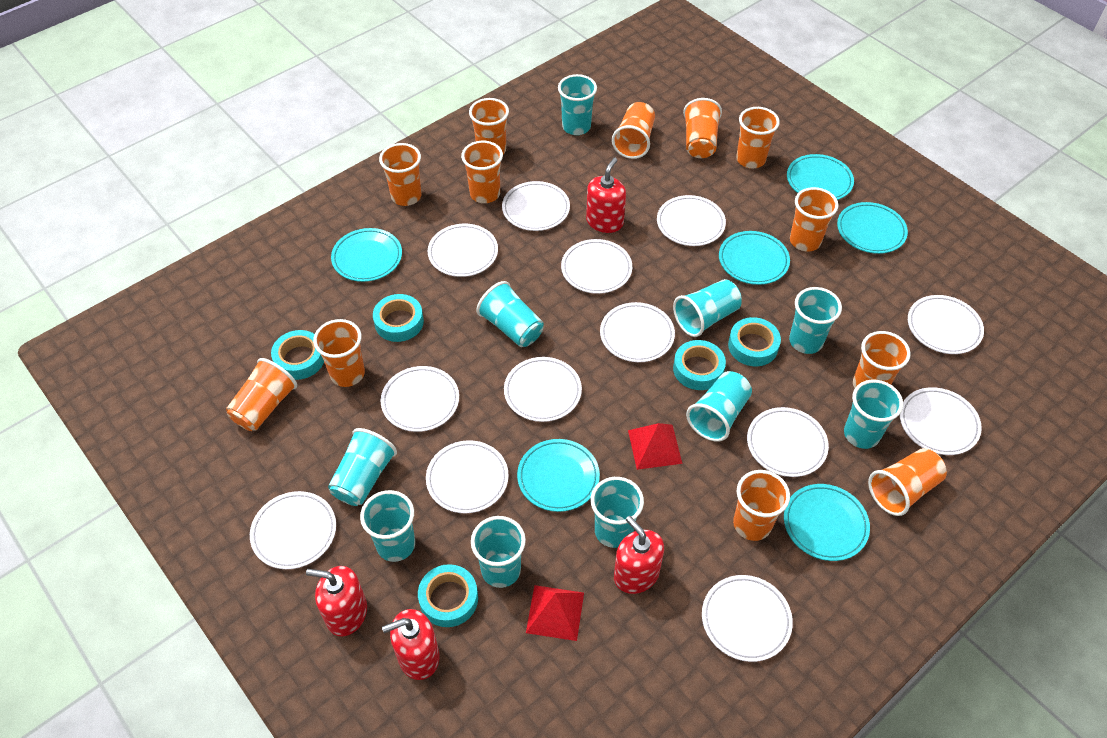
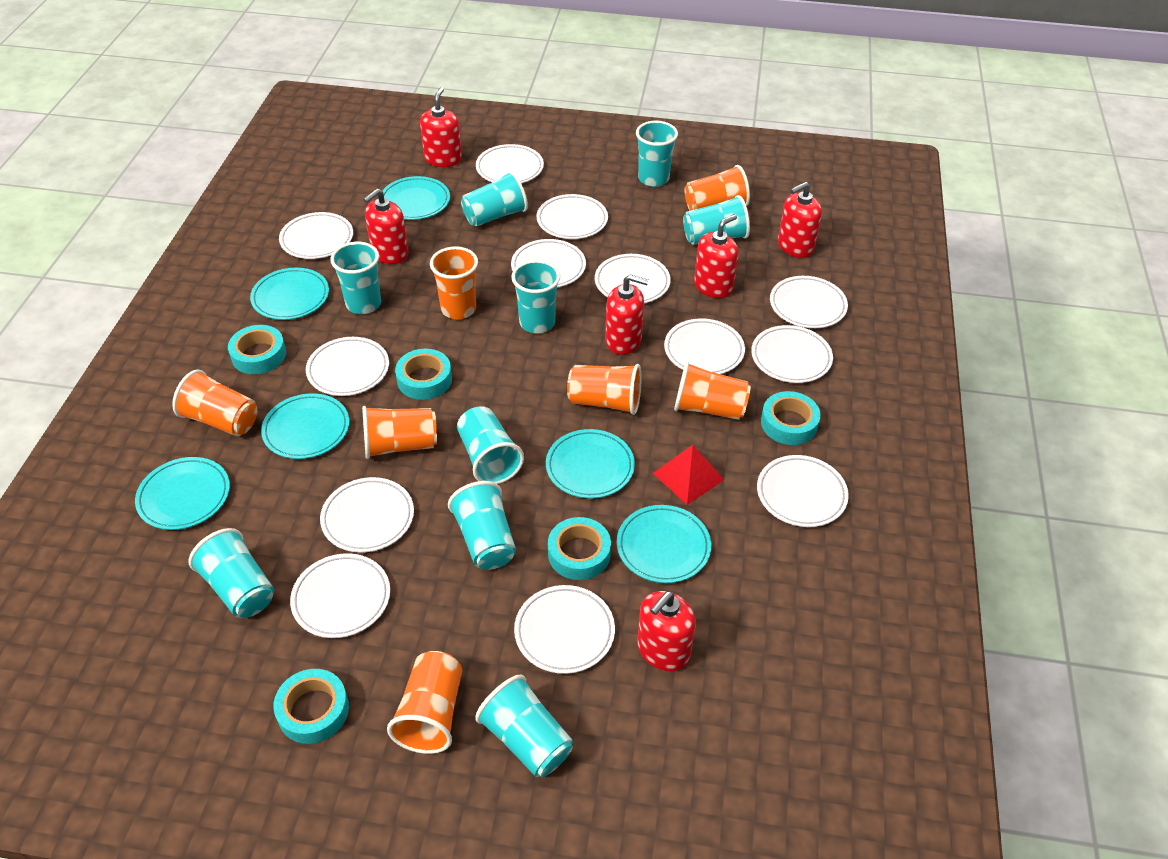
orange cup: 12 -> 7
red pyramid: 2 -> 1
red soap dispenser: 4 -> 6
turquoise cup: 10 -> 9

